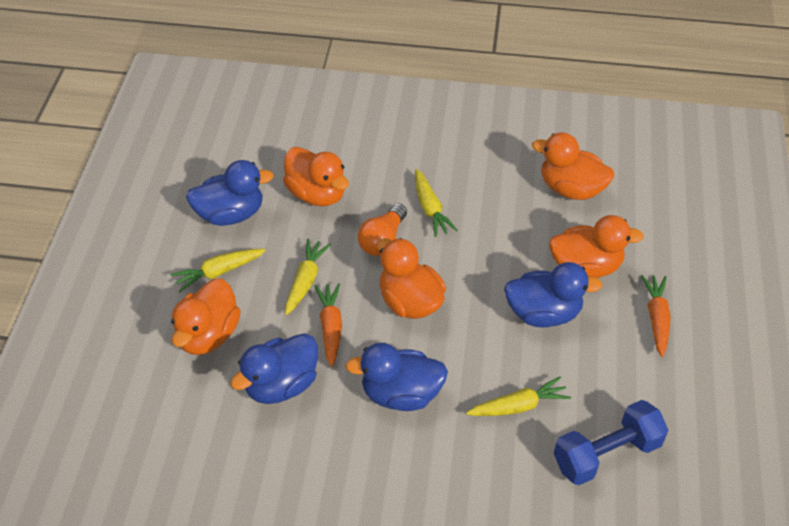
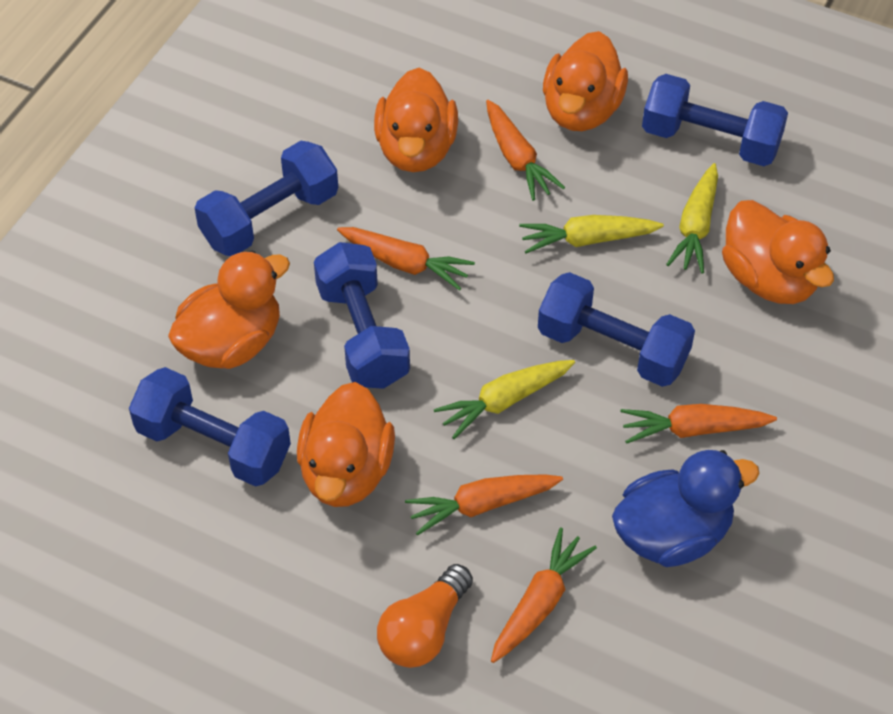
blue duck: 4 -> 1
blue dumbbell: 1 -> 5
orange carrot: 2 -> 5
yellow carrot: 4 -> 3

